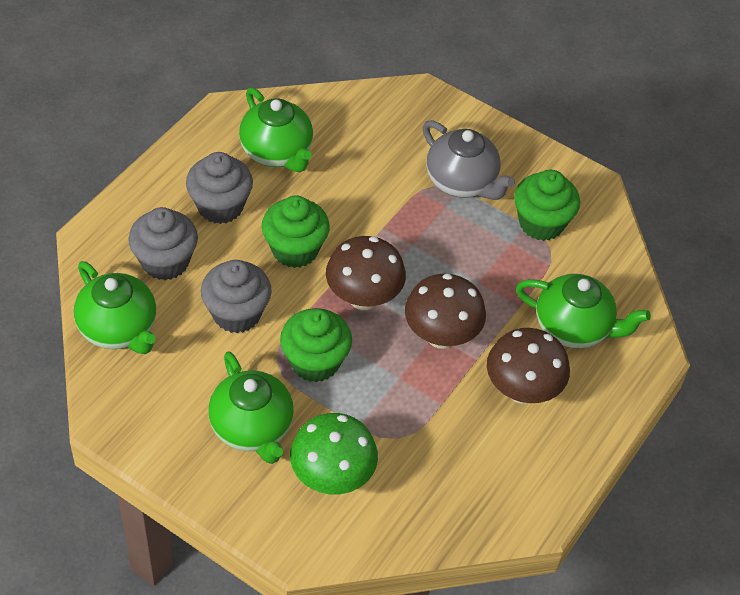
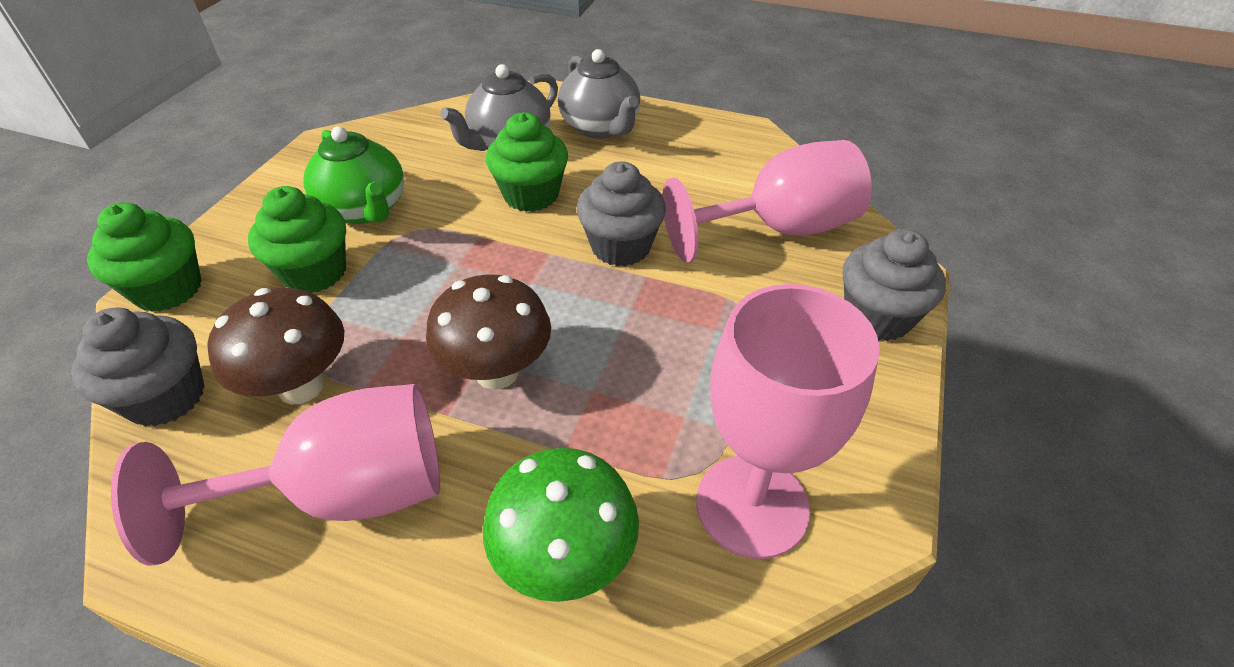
brown mushroom: 3 -> 2
green teapot: 4 -> 1
grey teapot: 1 -> 2
pink goblet: 0 -> 3

